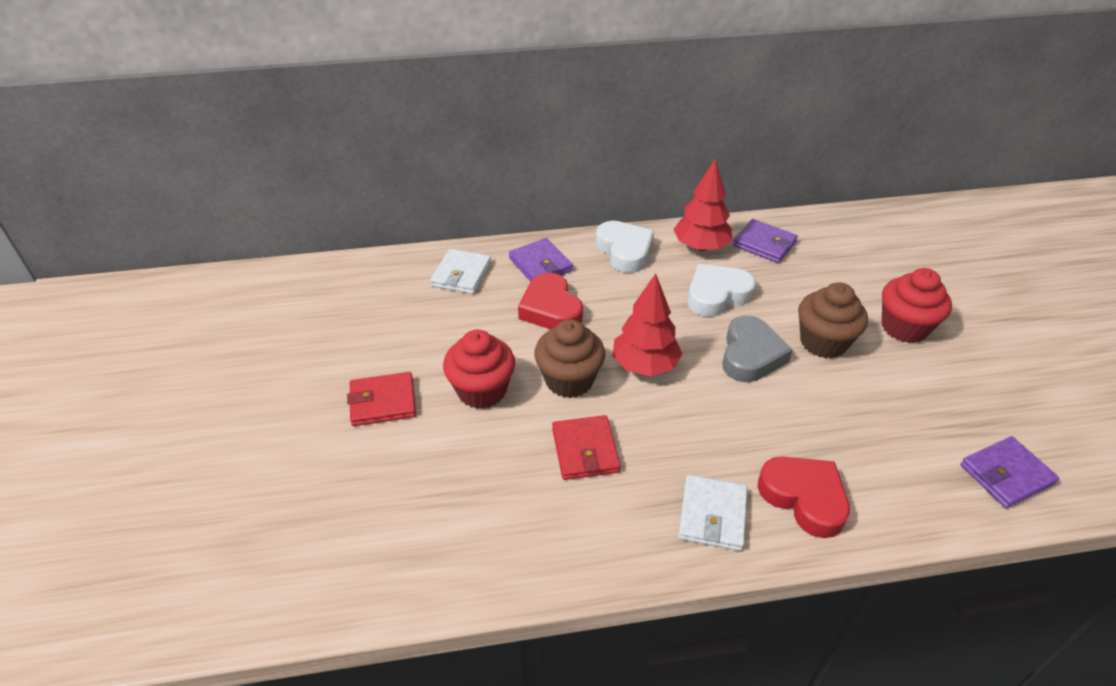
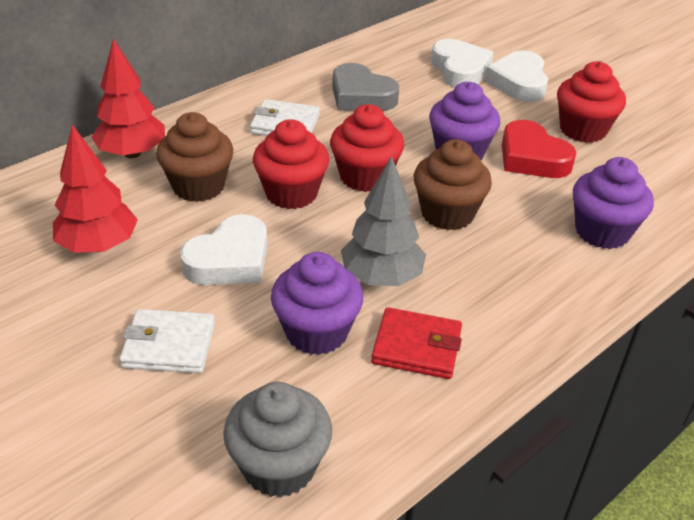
grey cupcake: 0 -> 1
grey tree: 0 -> 1
purple cupcake: 0 -> 3
purple wallet: 3 -> 0
red cupcake: 2 -> 3
red heart: 2 -> 1
red wallet: 2 -> 1
white heart: 2 -> 3

